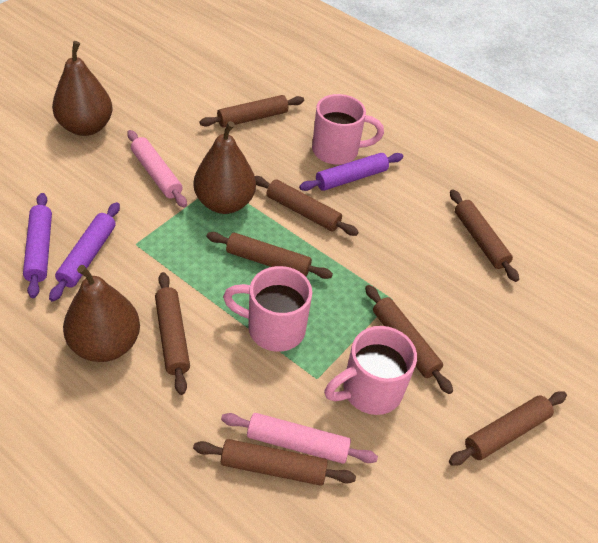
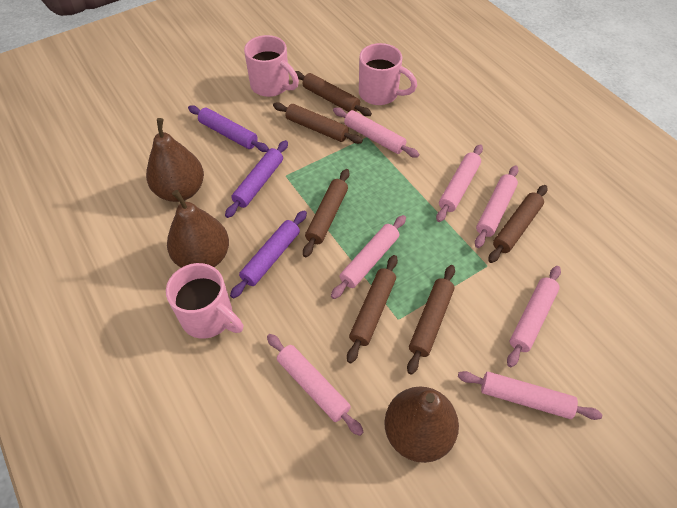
brown rolling pin: 8 -> 6
pink rolling pin: 2 -> 7

